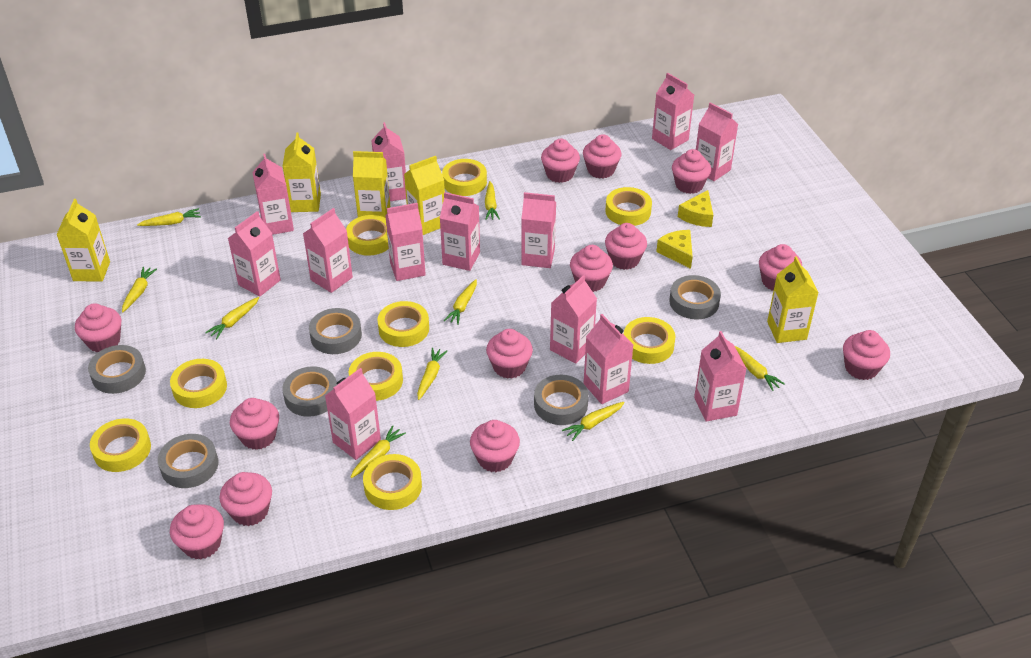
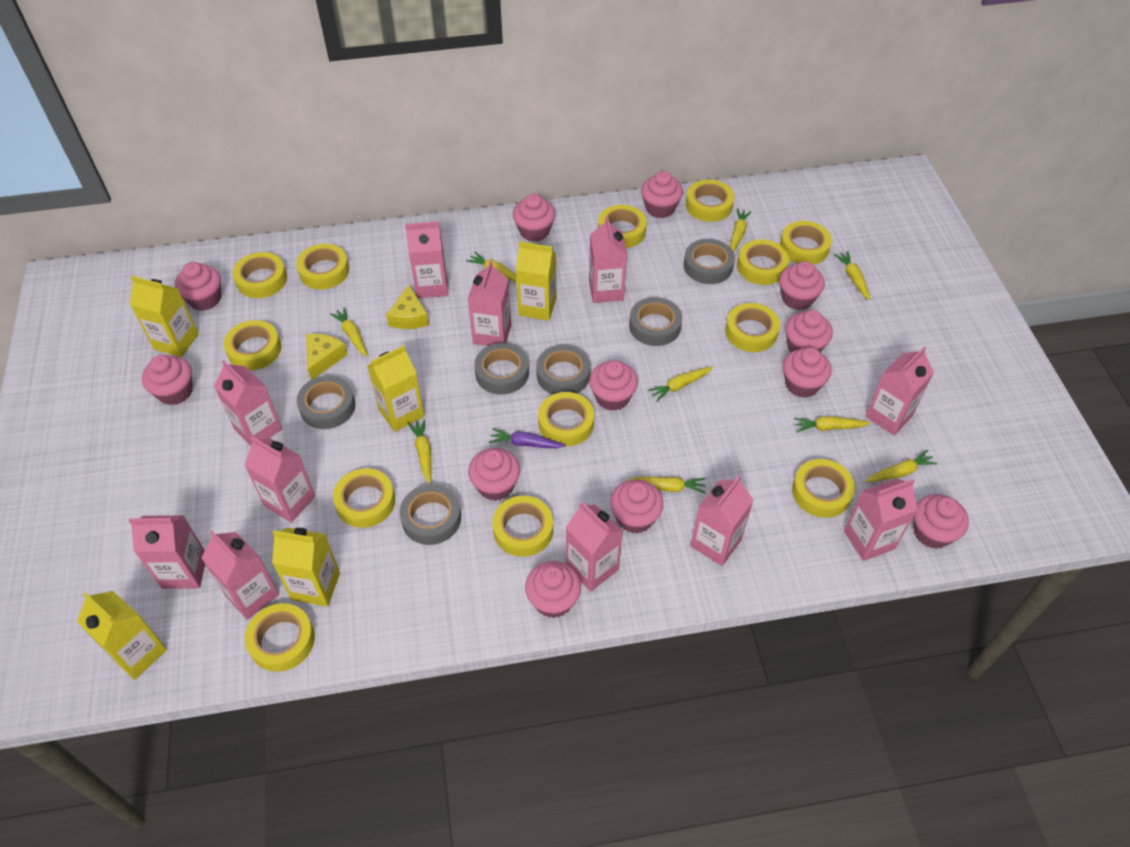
pink carton: 13 -> 11
pink cupcake: 13 -> 12
purple carrot: 0 -> 1
yellow tape: 9 -> 13

